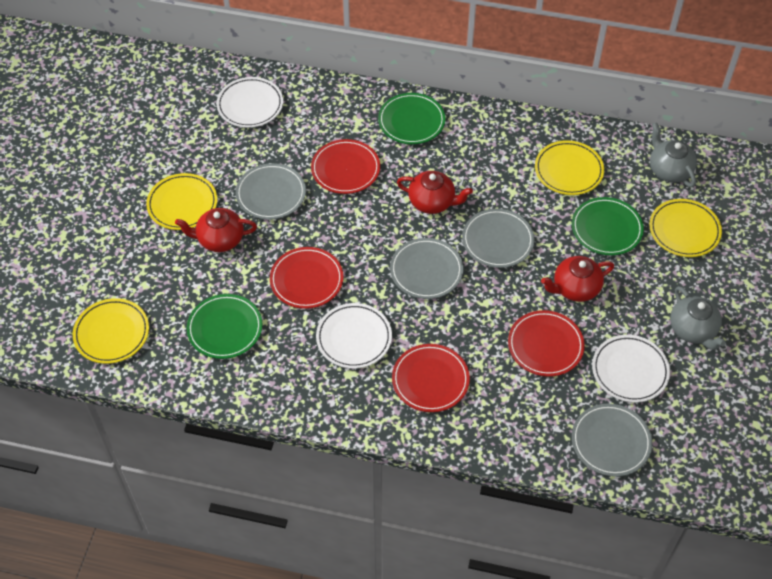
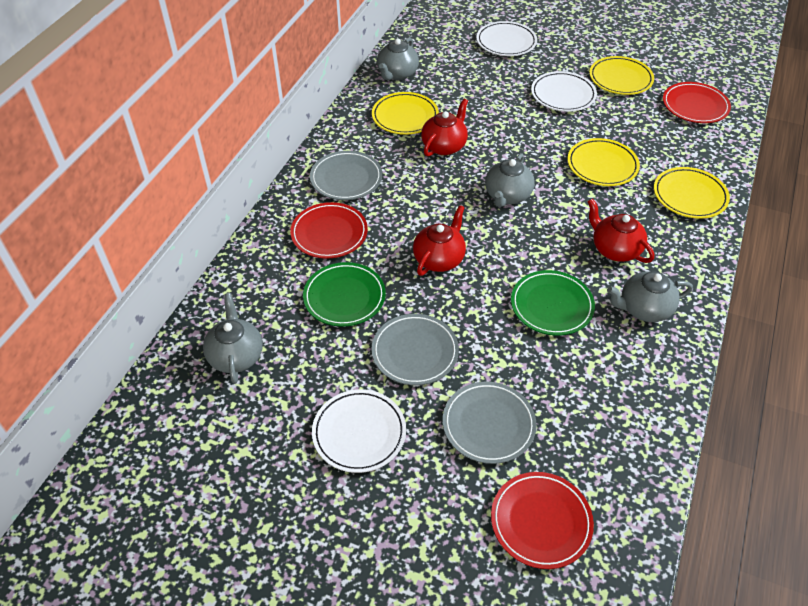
green plate: 3 -> 2
grey plate: 4 -> 3
grey teapot: 2 -> 4
red plate: 4 -> 3

